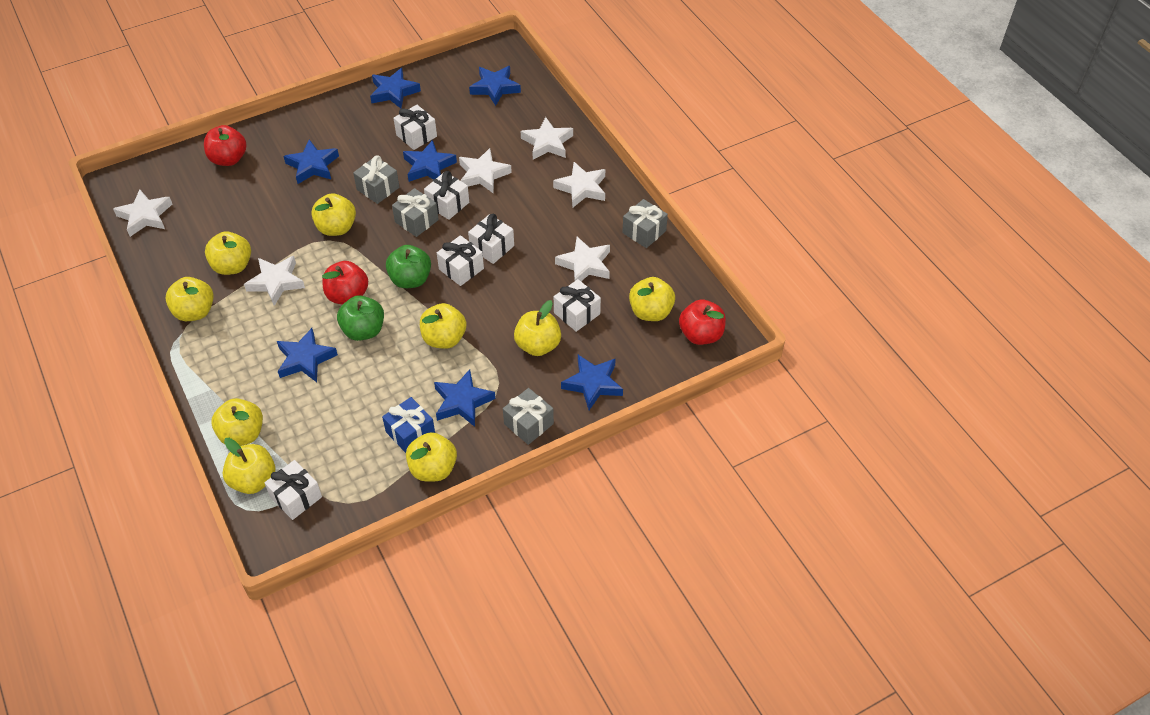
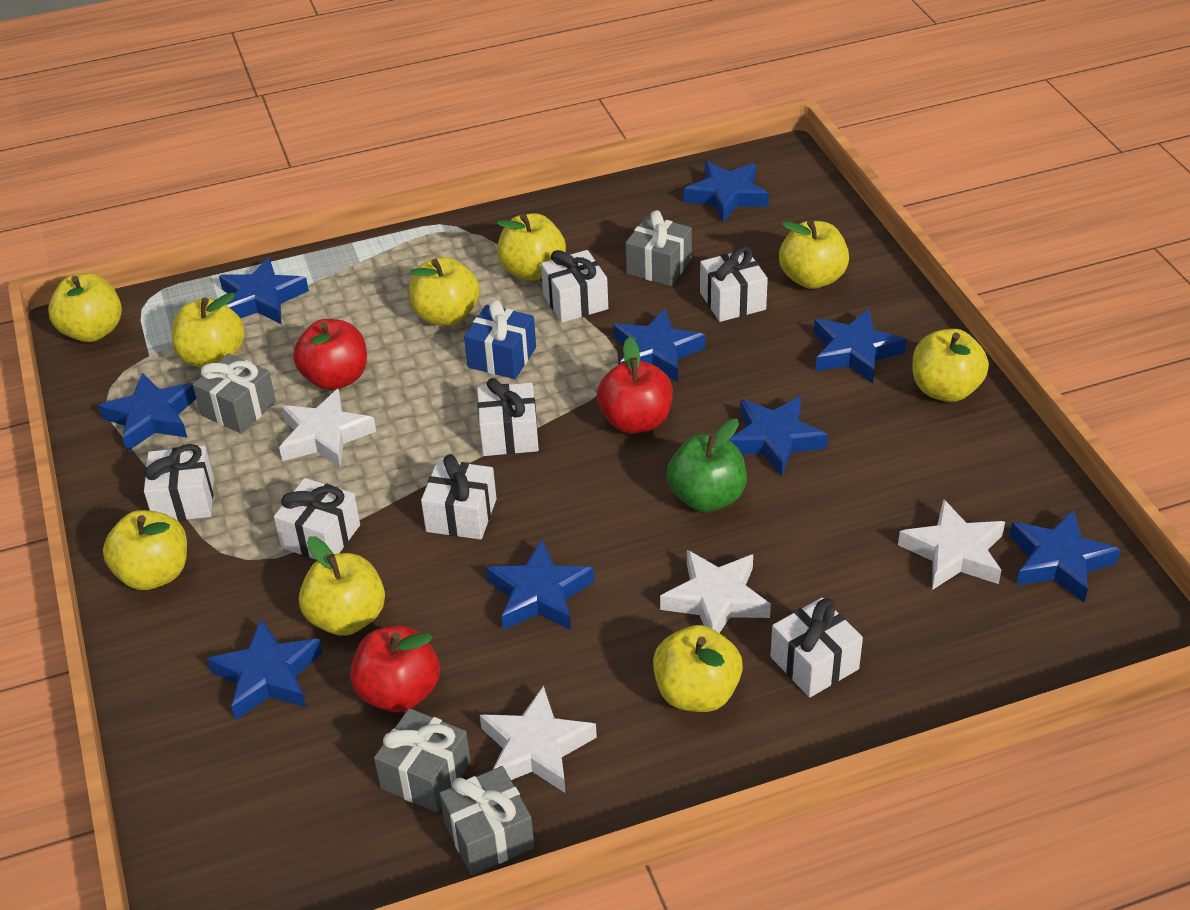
blue star: 7 -> 9
green apple: 2 -> 1
white gift: 6 -> 7
white star: 6 -> 4

